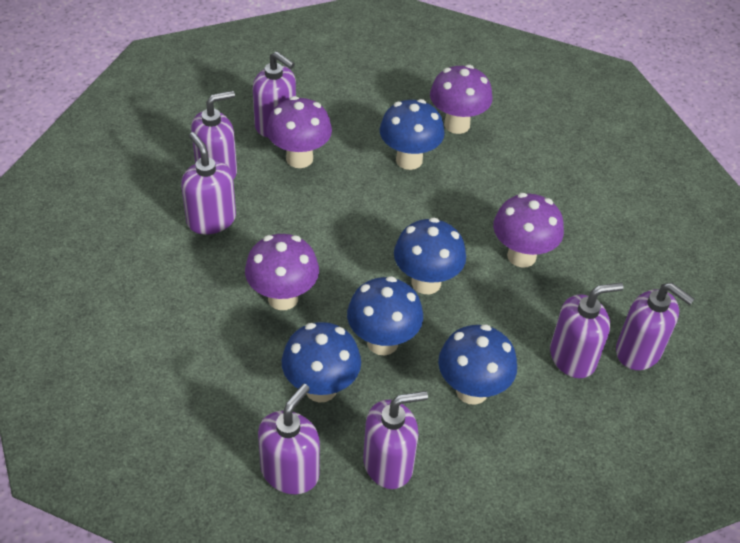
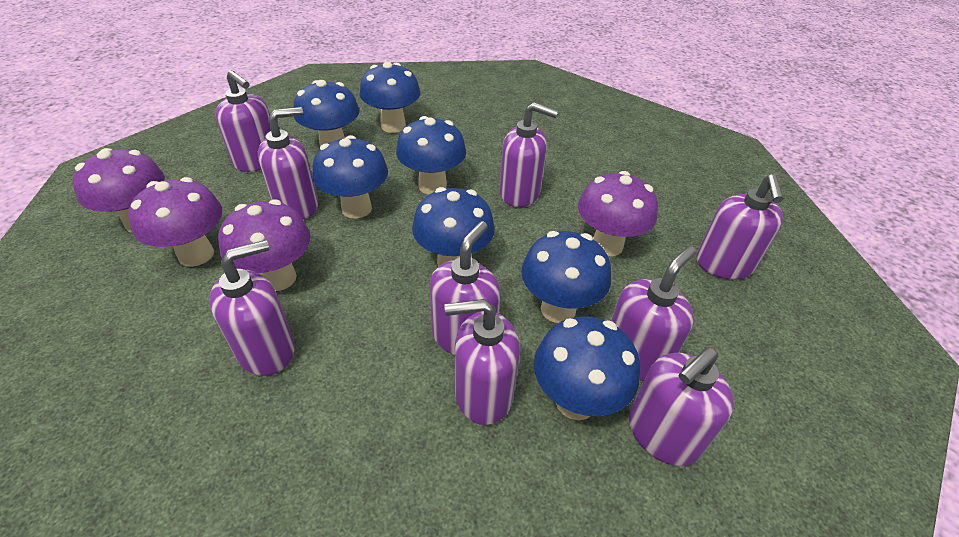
blue mushroom: 5 -> 7
purple soap dispenser: 7 -> 9

